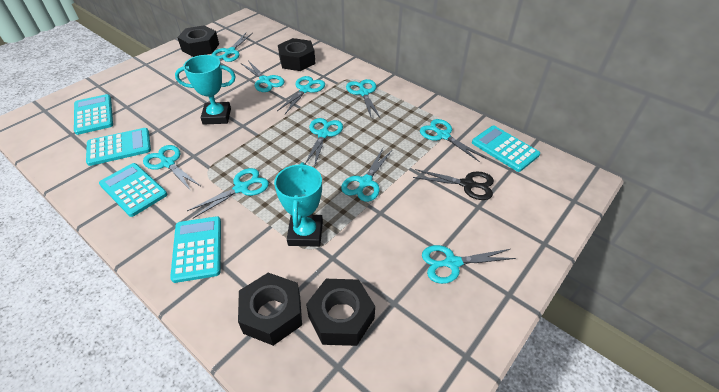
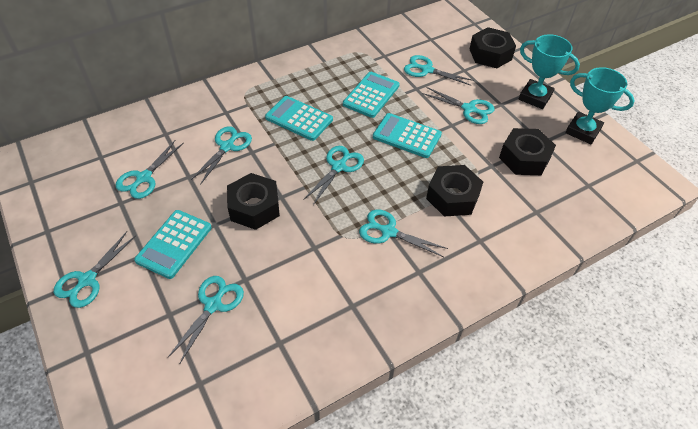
black scissors: 1 -> 0
turquoise calculator: 5 -> 4
turquoise scissors: 10 -> 8

